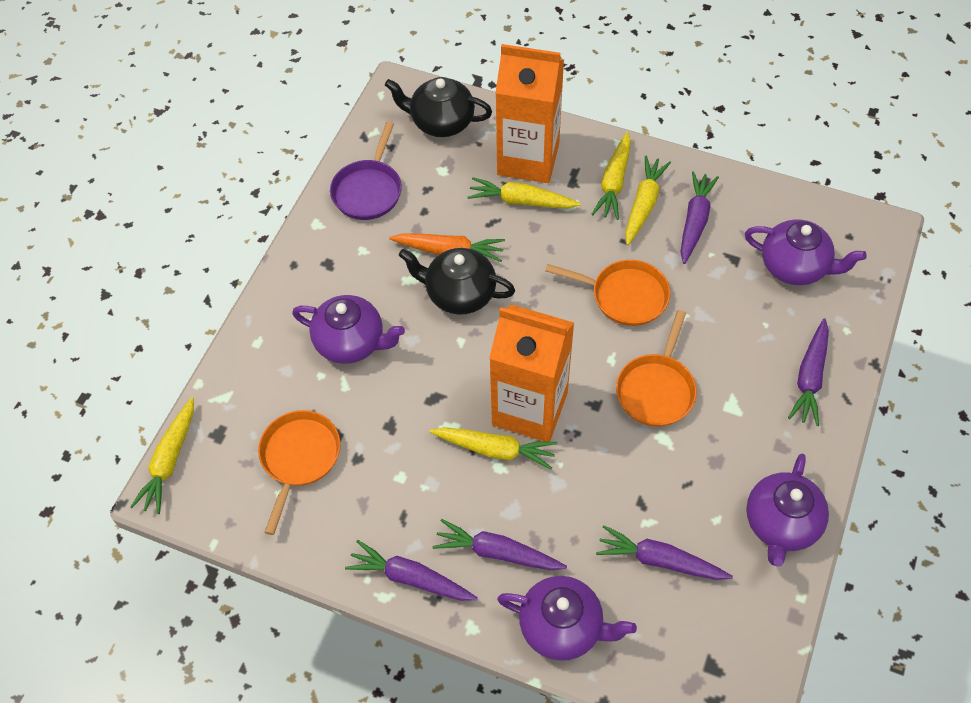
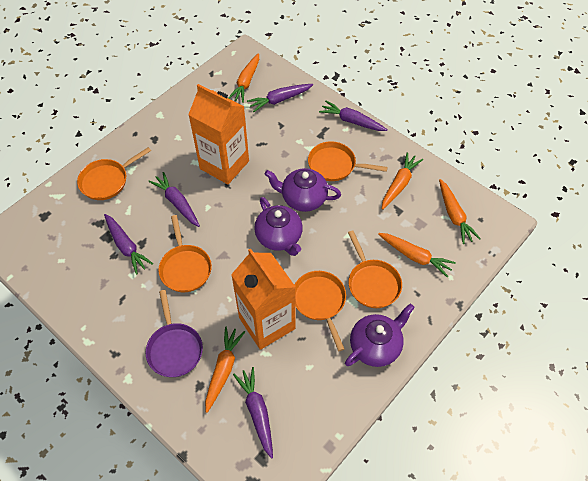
black teapot: 2 -> 0
orange carrot: 1 -> 5
orange pan: 3 -> 5
purple teapot: 4 -> 3
yellow carrot: 5 -> 0

